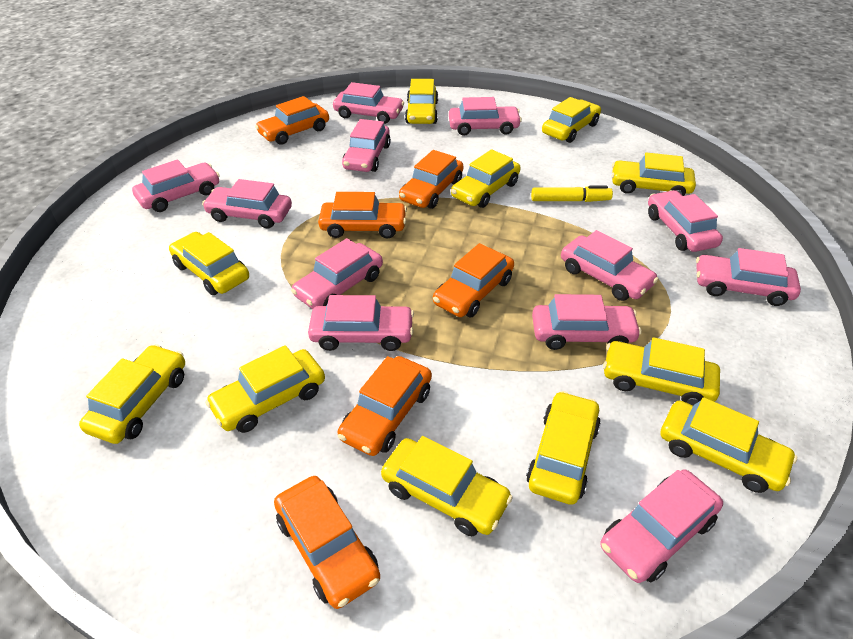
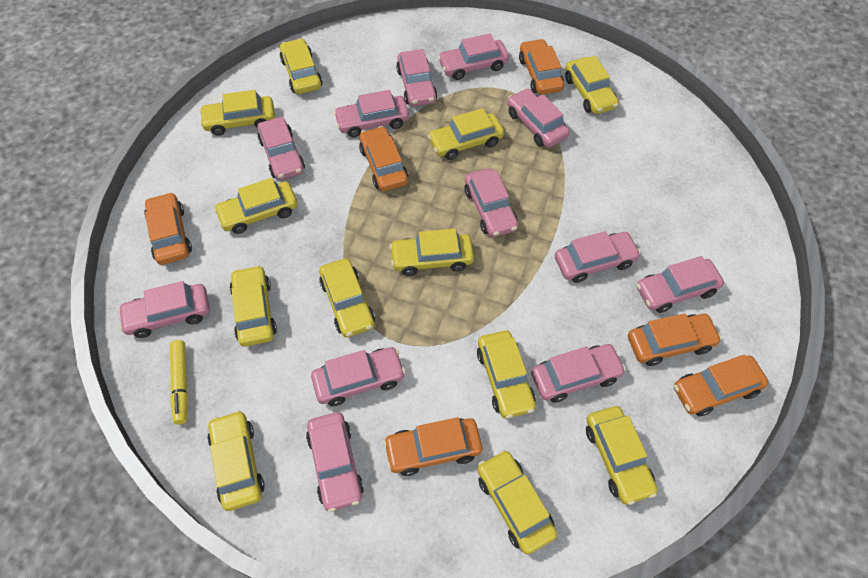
yellow car: 11 -> 12

